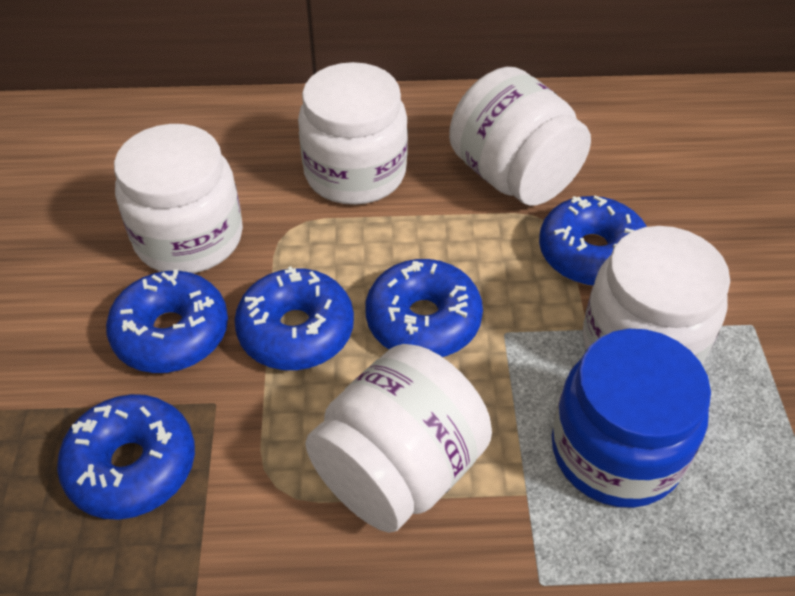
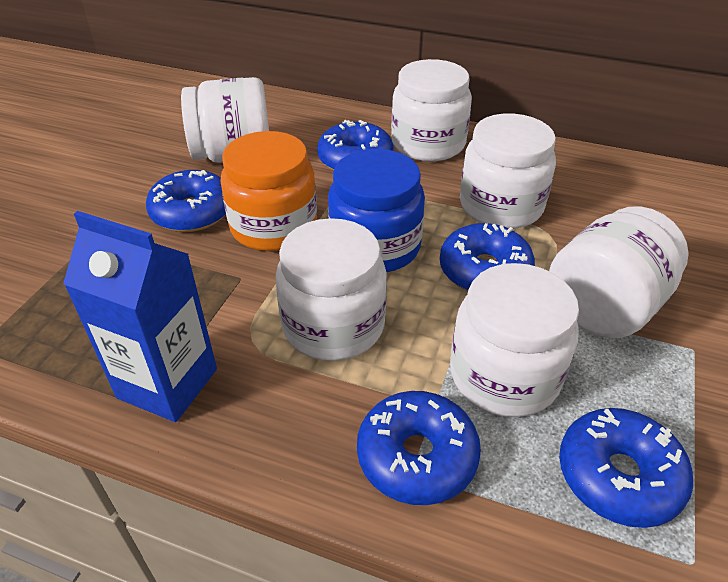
blue carton: 0 -> 1
orange jar: 0 -> 1
white jar: 5 -> 6

